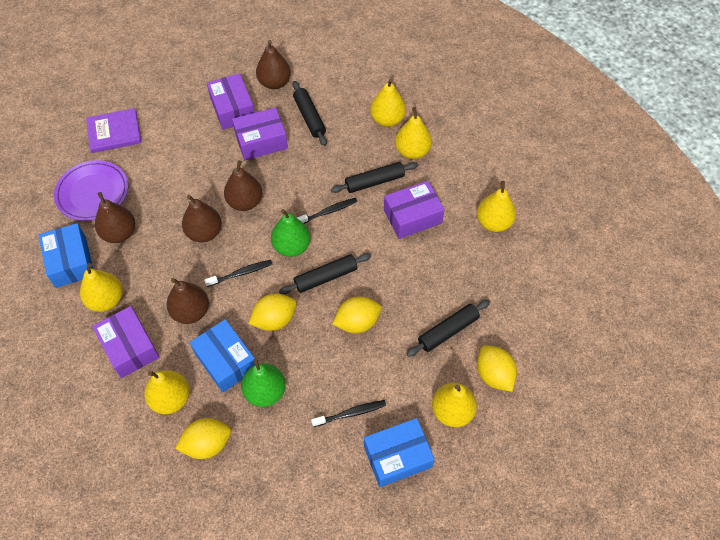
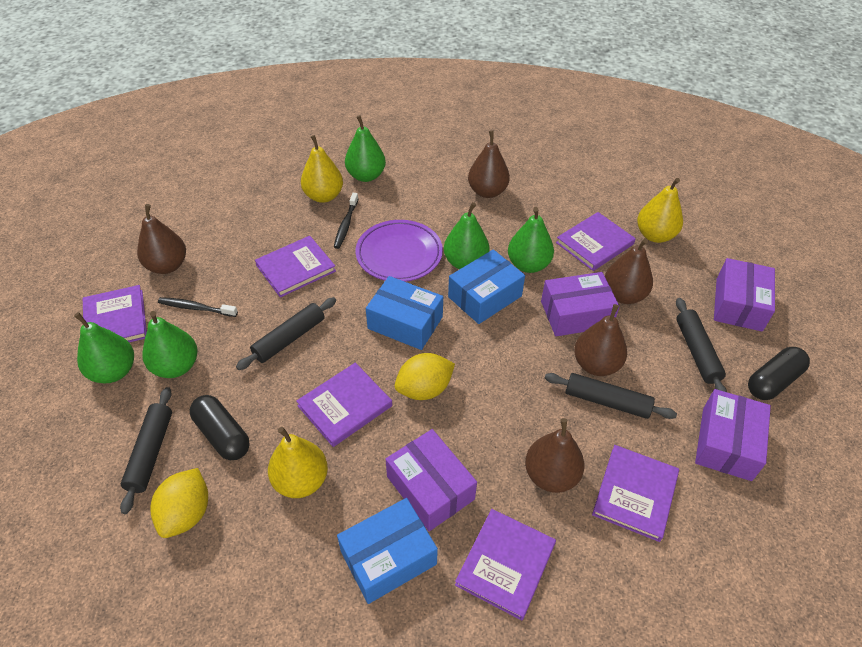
black capsule: 0 -> 2
black toothbrush: 3 -> 2
green pear: 2 -> 5
purple book: 1 -> 6
yellow lemon: 4 -> 2
yellow pear: 6 -> 3

